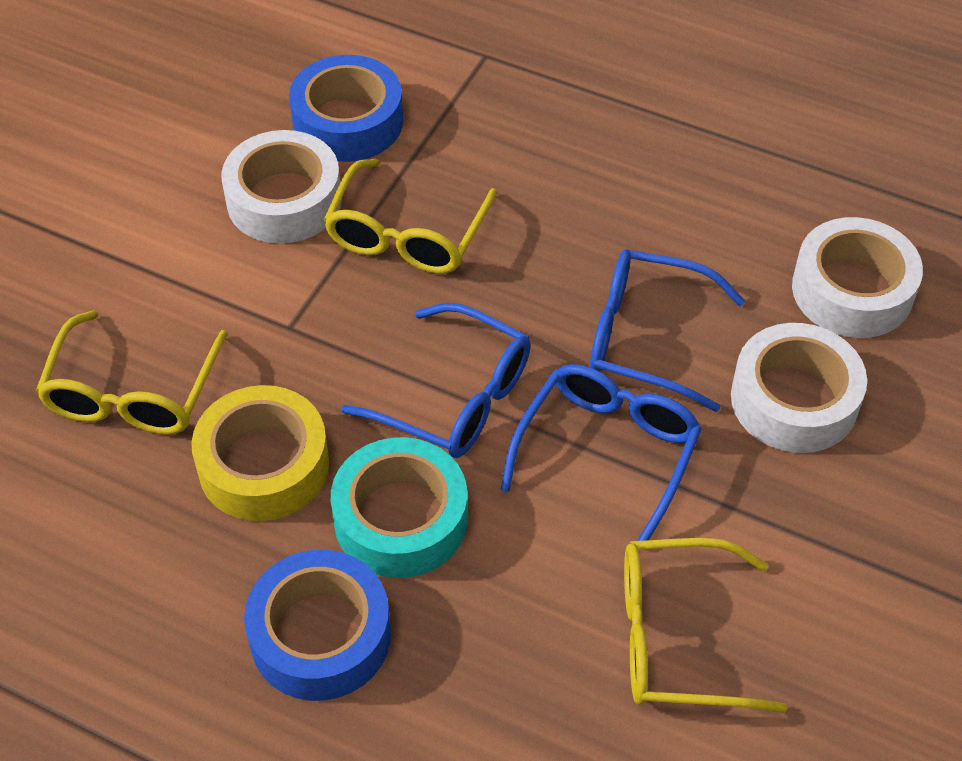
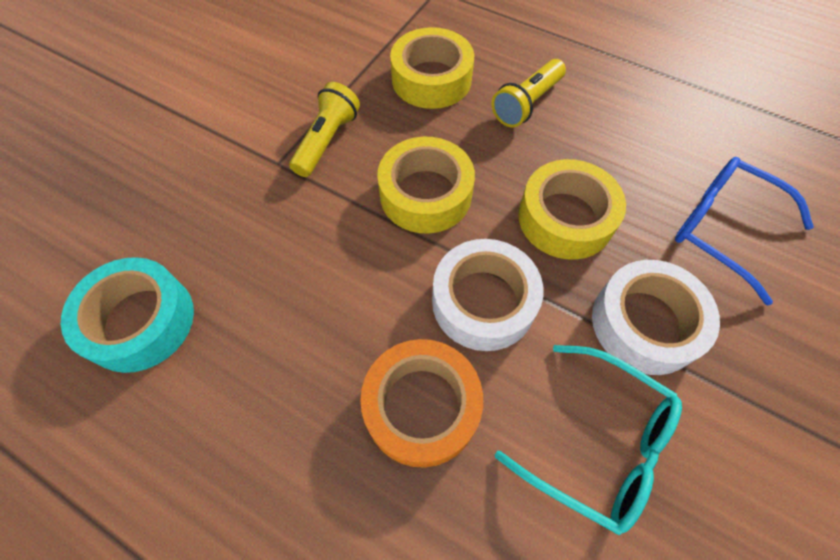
blue glasses: 3 -> 1
blue tape: 2 -> 0
orange tape: 0 -> 1
turquoise glasses: 0 -> 1
white tape: 3 -> 2
yellow flashlight: 0 -> 2
yellow glasses: 3 -> 0
yellow tape: 1 -> 3

